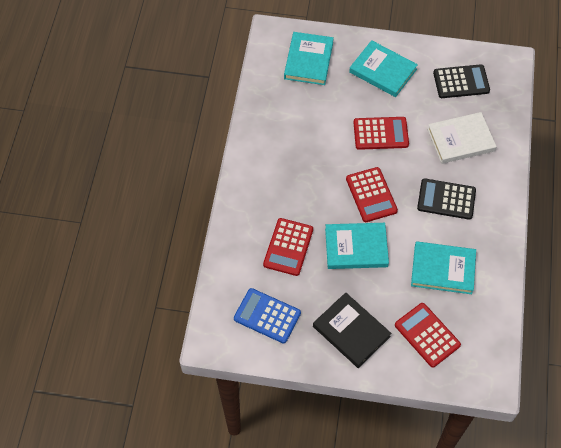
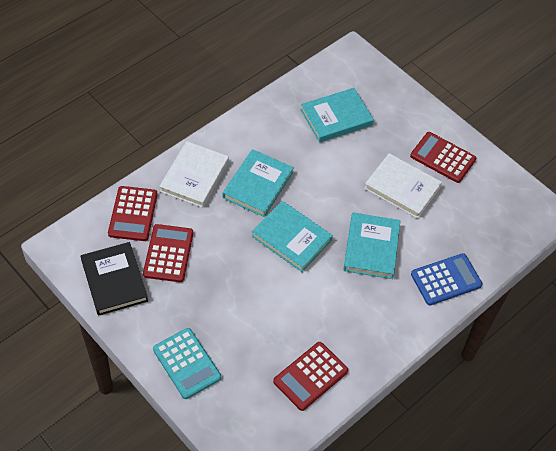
black calculator: 2 -> 0
turquoise calculator: 0 -> 1
white book: 1 -> 2

